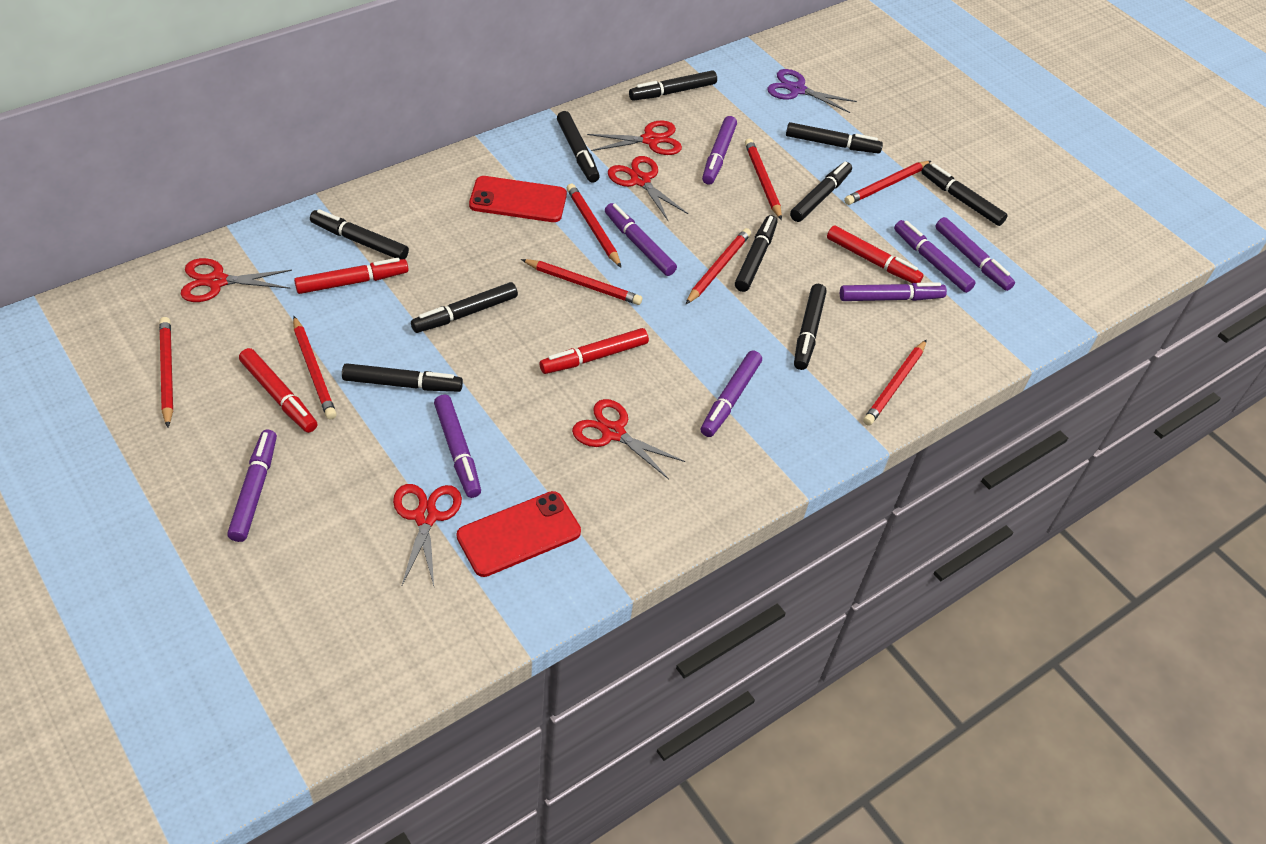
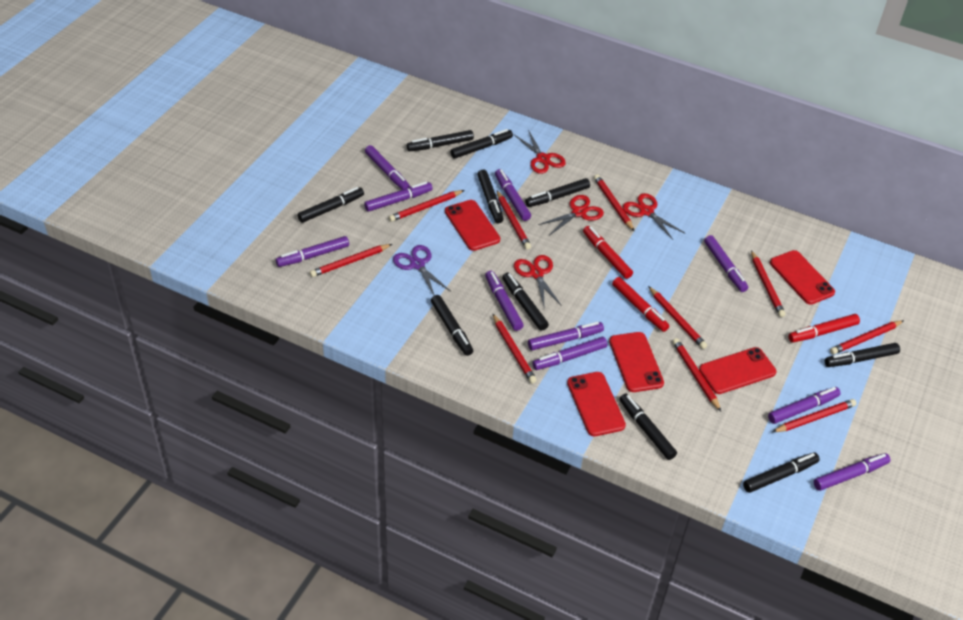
purple marker: 8 -> 10
red marker: 4 -> 3
red pencil: 8 -> 10
red phone: 2 -> 5
red scissors: 5 -> 4

